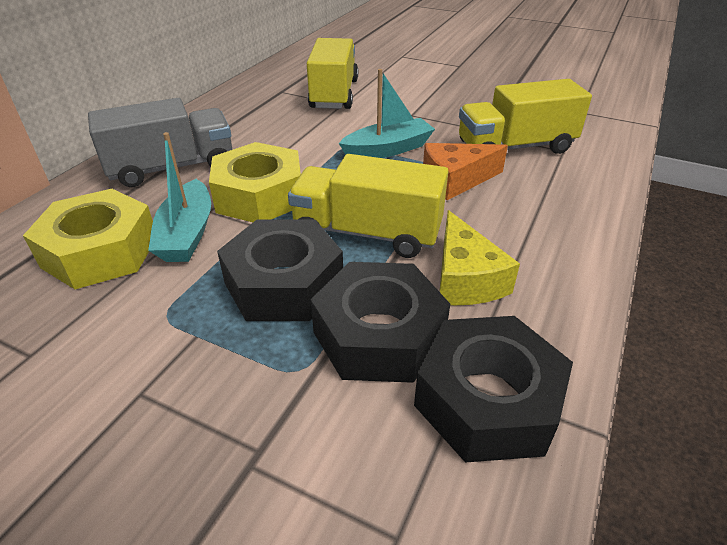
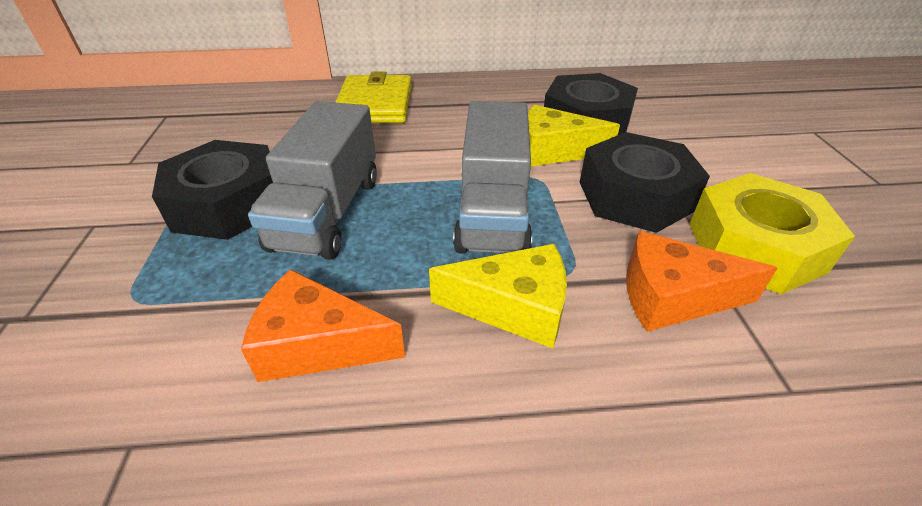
grey truck: 1 -> 2
orange cheese: 1 -> 2
turquoise boat: 2 -> 0
yellow cheese: 1 -> 2
yellow nut: 2 -> 1
yellow truck: 3 -> 0
yellow wallet: 0 -> 1

